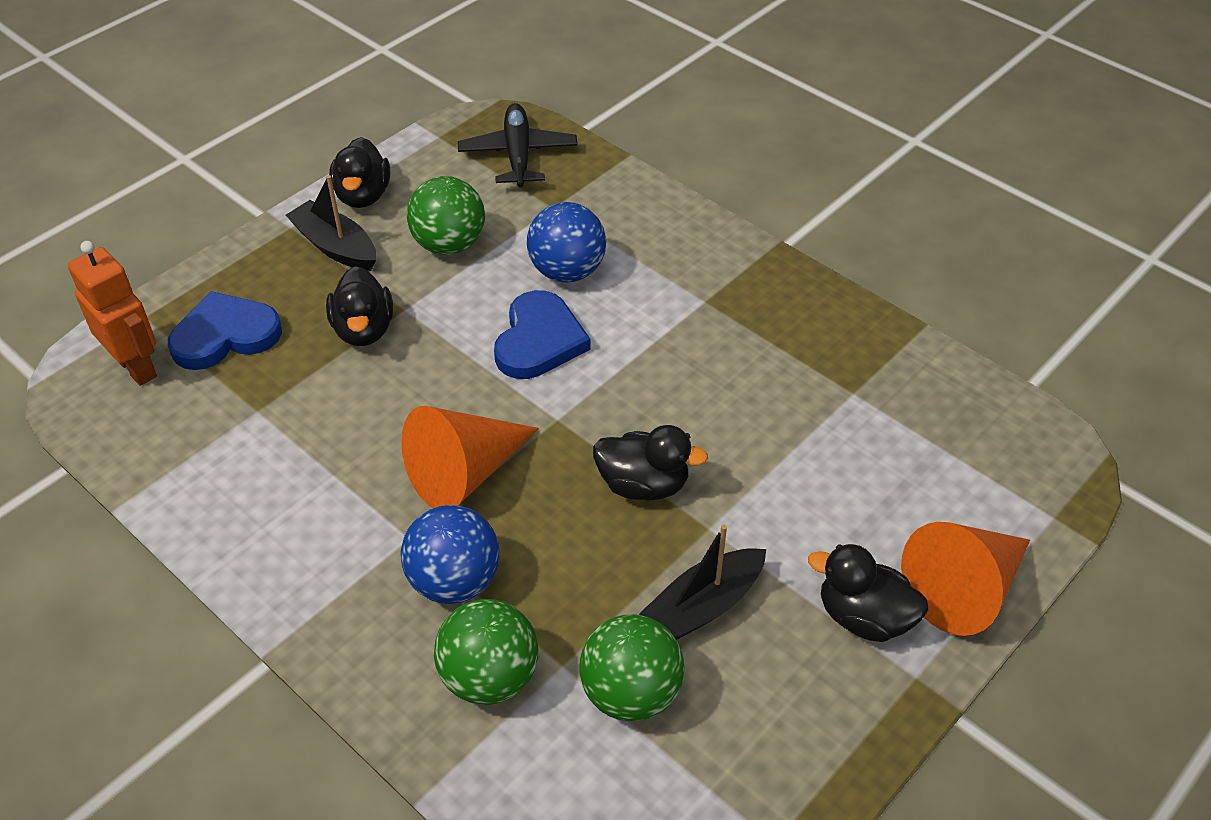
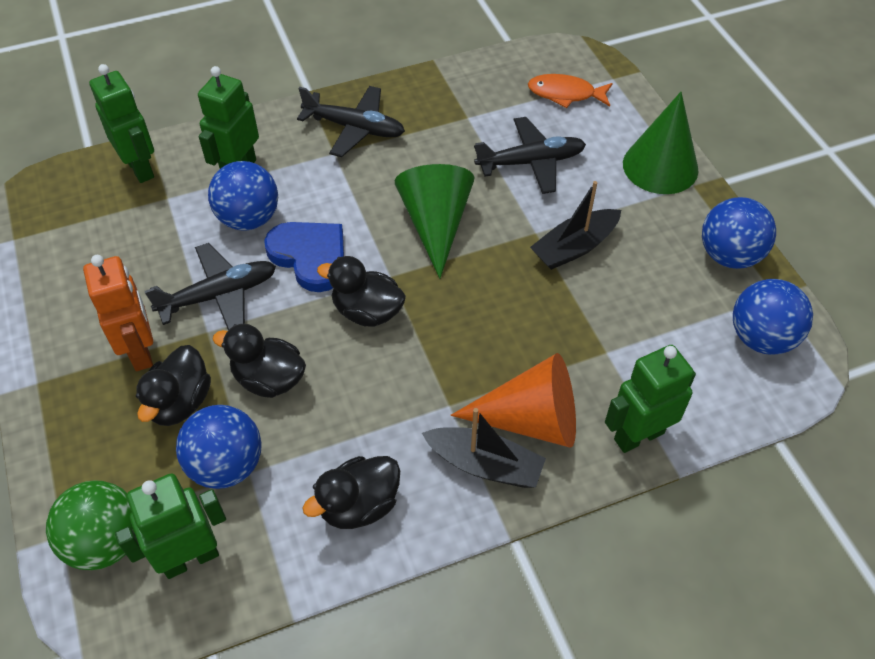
black plane: 1 -> 3
blue ball: 2 -> 4
blue heart: 2 -> 1
green ball: 3 -> 1
green cone: 0 -> 2
green robot: 0 -> 4
orange cone: 2 -> 1
orange fish: 0 -> 1

